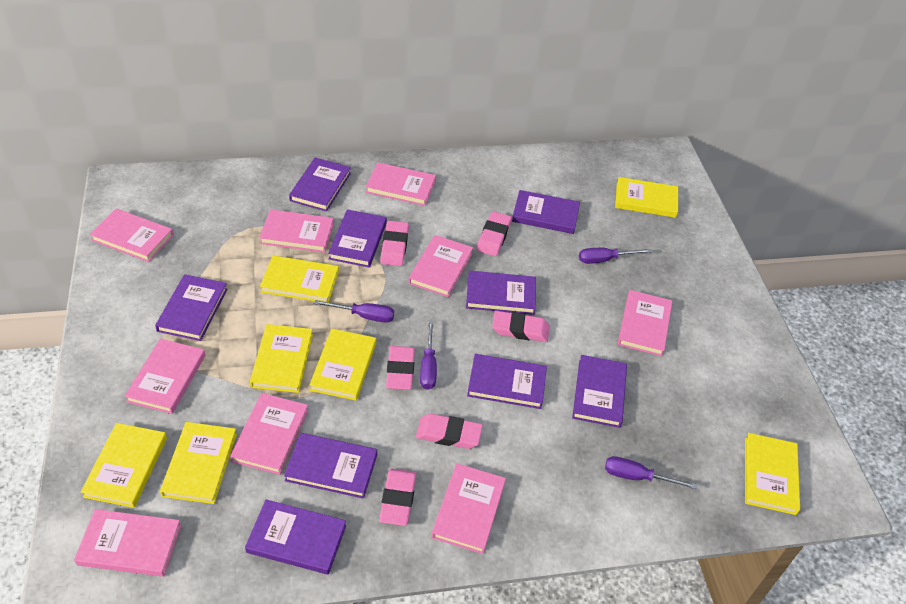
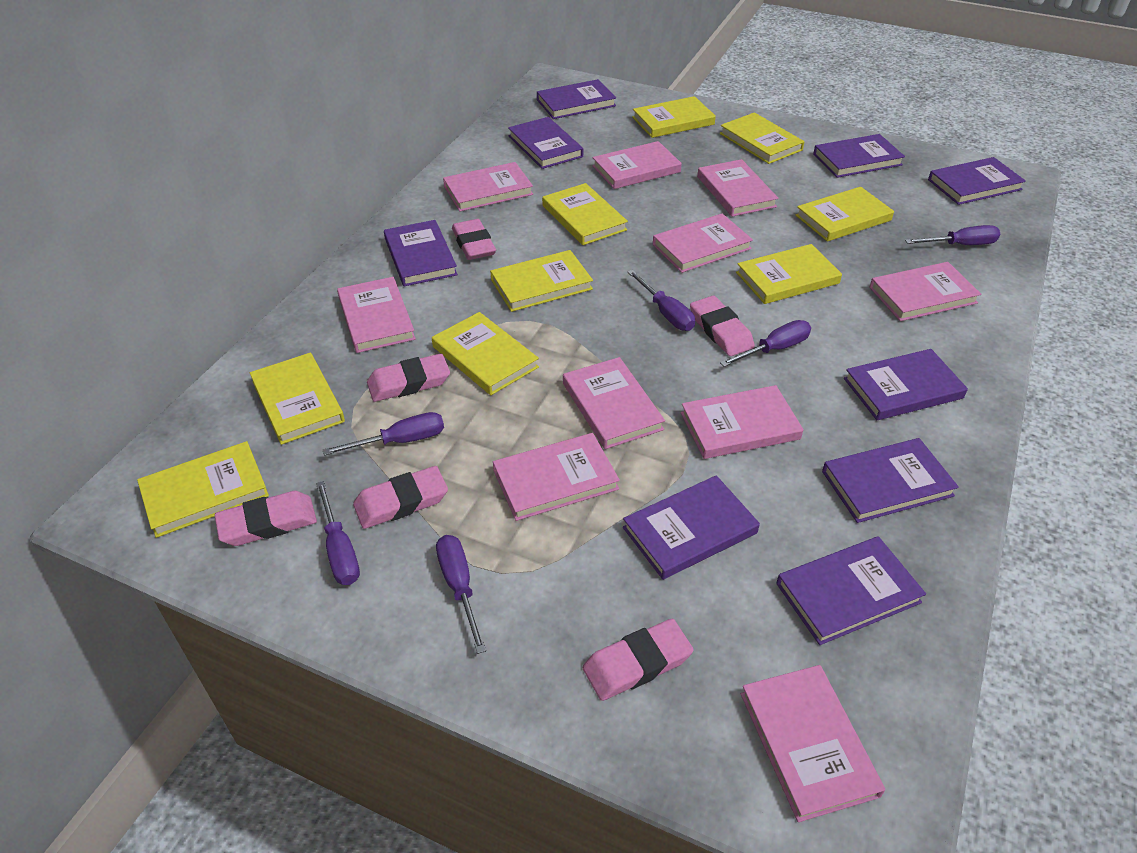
pink book: 9 -> 10
purple screwdriver: 4 -> 6
yellow book: 7 -> 9

